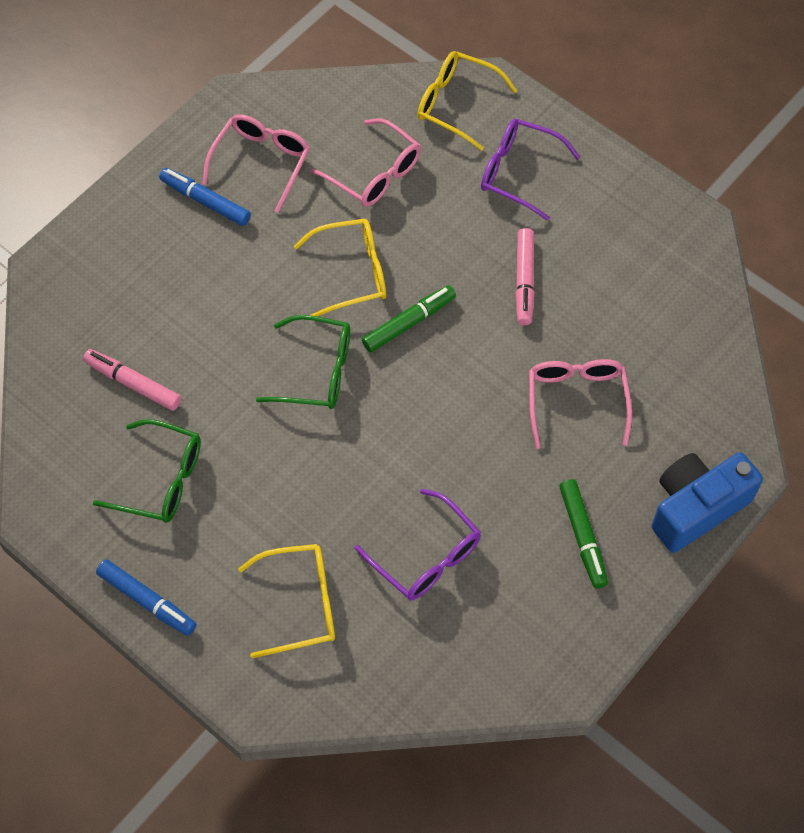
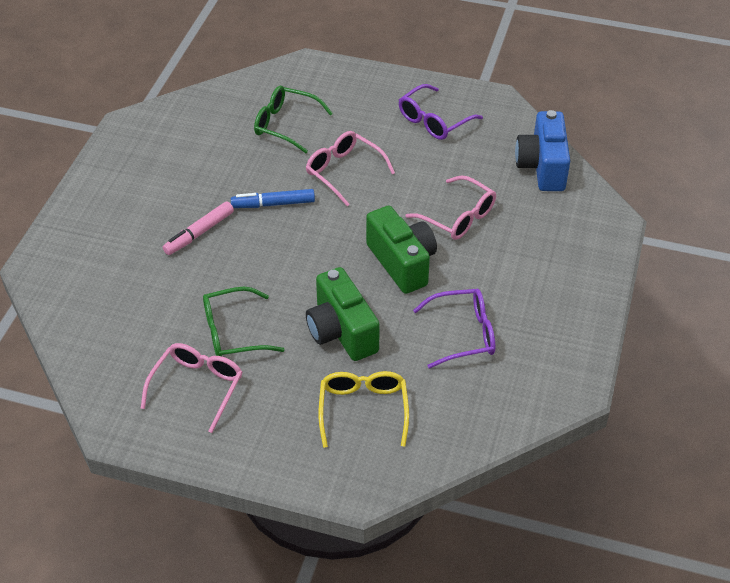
blue marker: 2 -> 1
green camera: 0 -> 2
green marker: 2 -> 0
pink marker: 2 -> 1
yellow glasses: 3 -> 1

